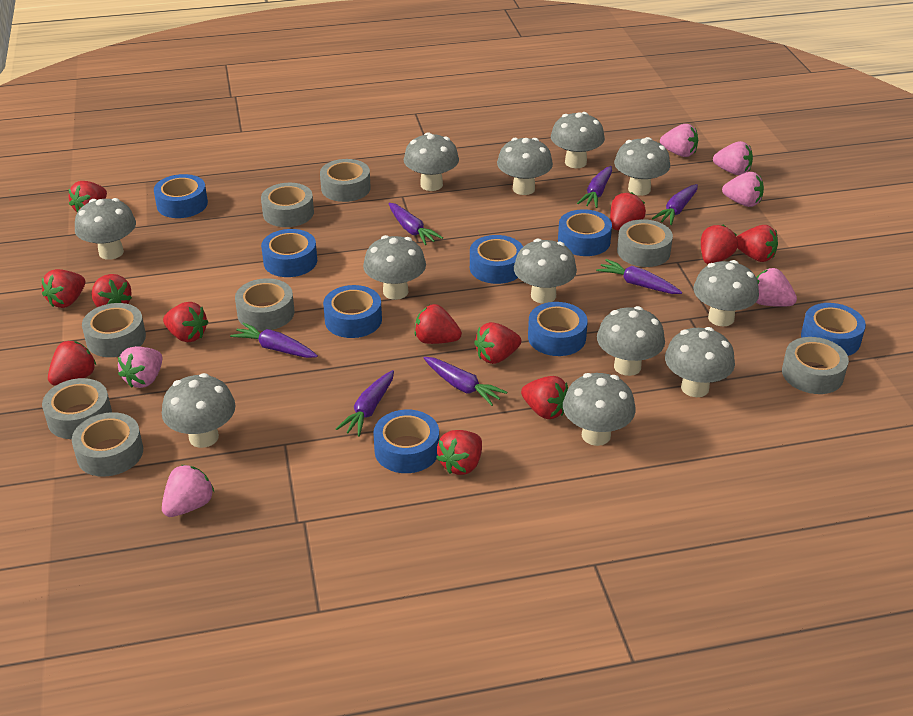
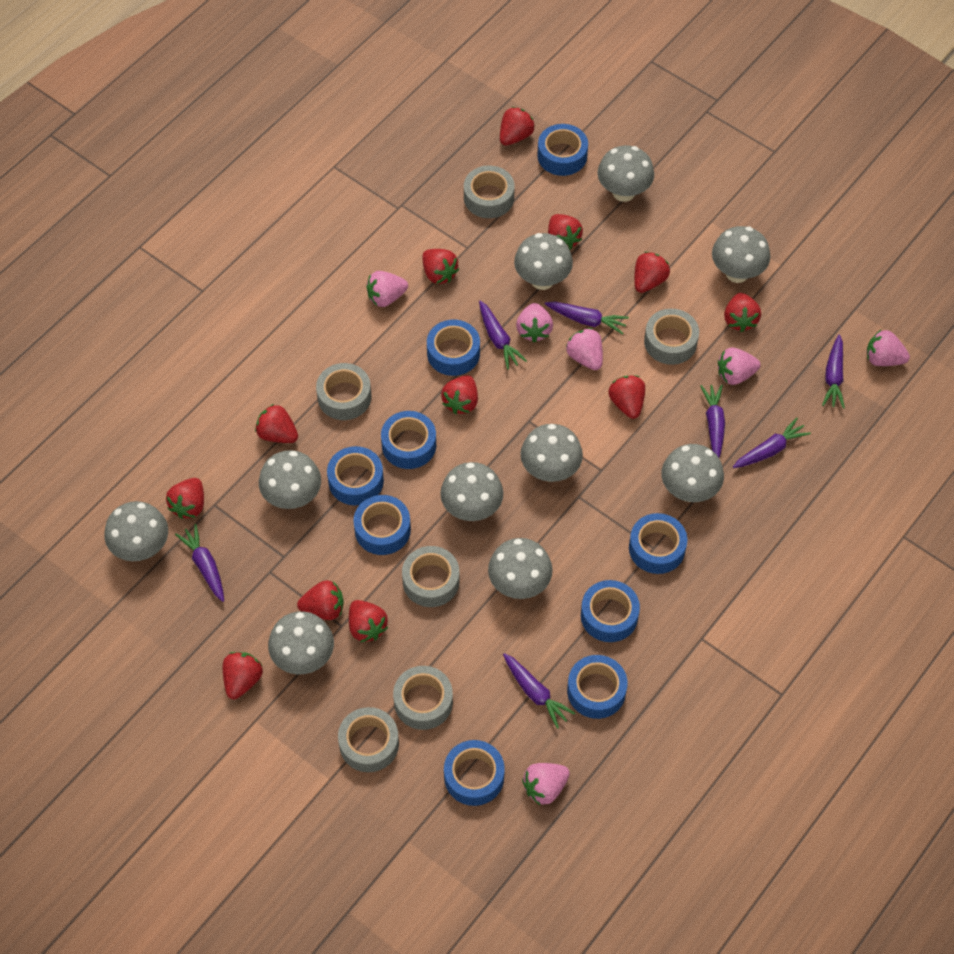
blue tape: 8 -> 9
grey mushroom: 12 -> 10
grey tape: 8 -> 6

